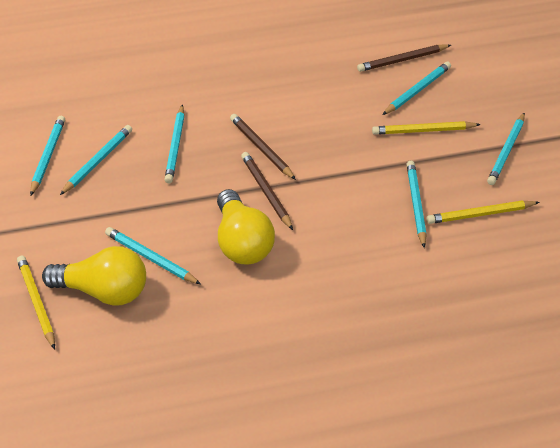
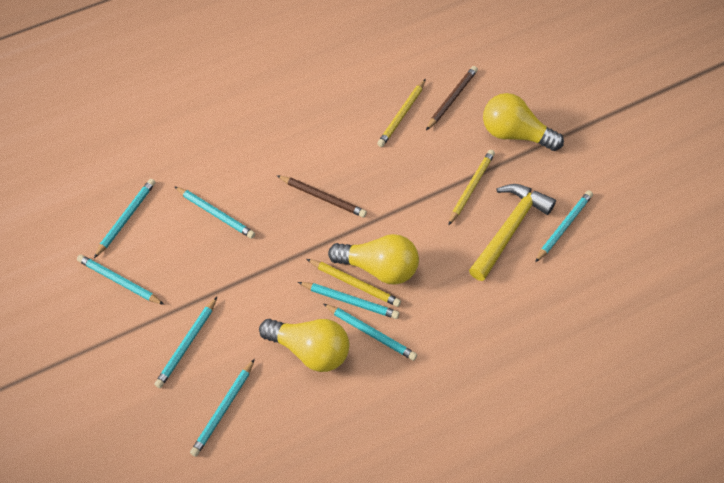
brown pencil: 3 -> 2
turquoise pencil: 7 -> 8
yellow hammer: 0 -> 1
yellow light bulb: 2 -> 3

